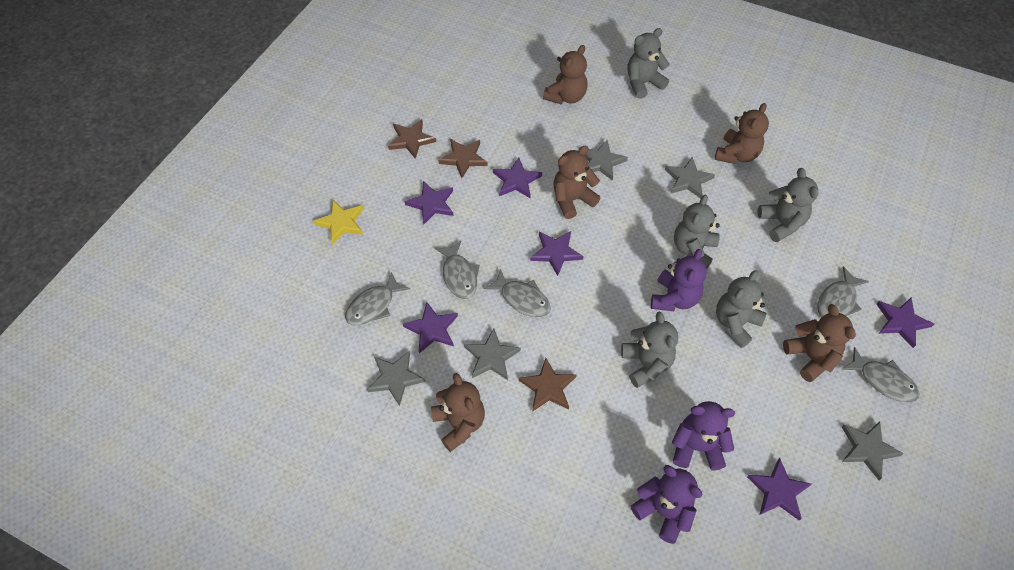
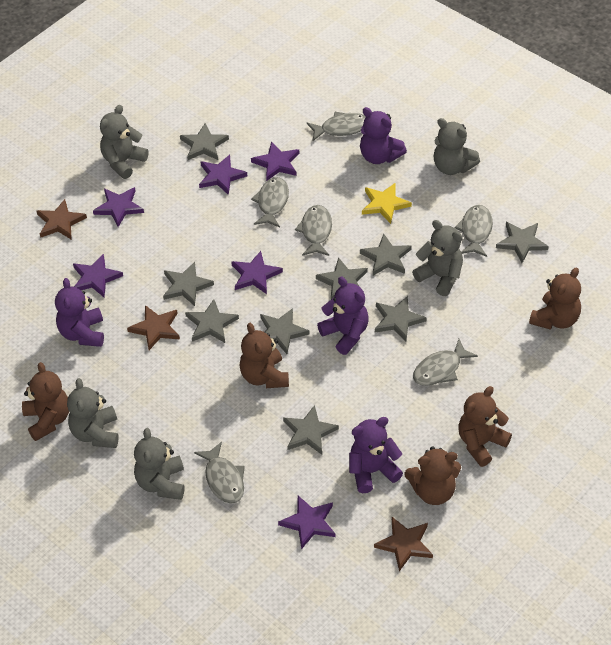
grey fish: 5 -> 6
grey star: 5 -> 9
purple teddy bear: 3 -> 4

